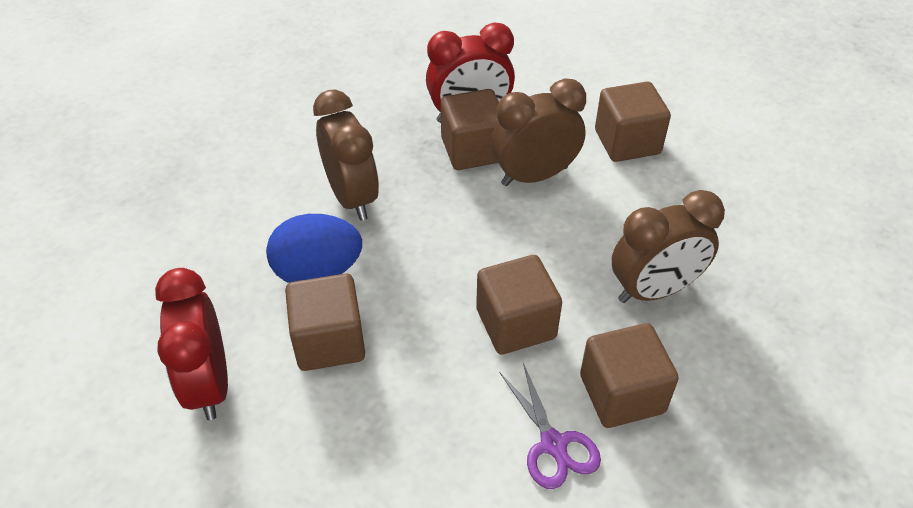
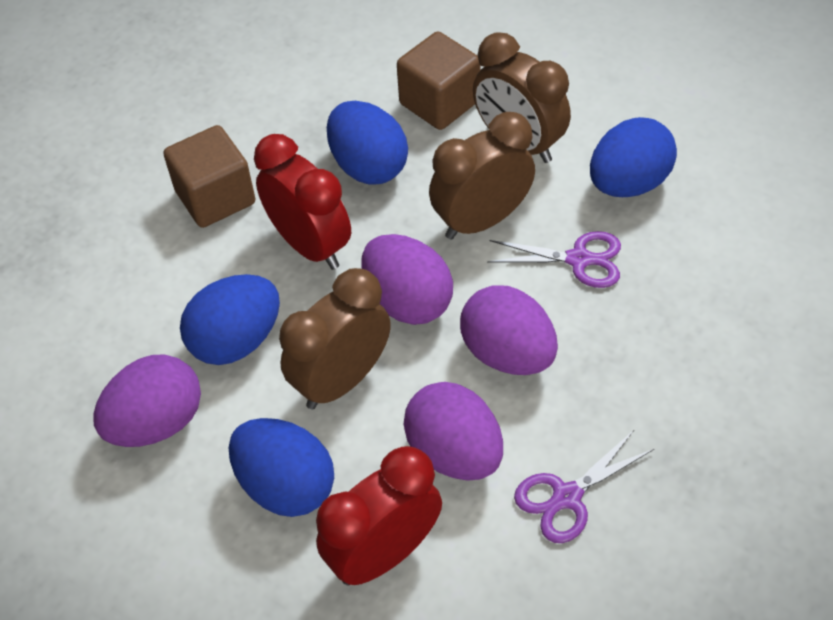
blue egg: 1 -> 4
brown cube: 5 -> 2
purple egg: 0 -> 4
purple scissors: 1 -> 2

